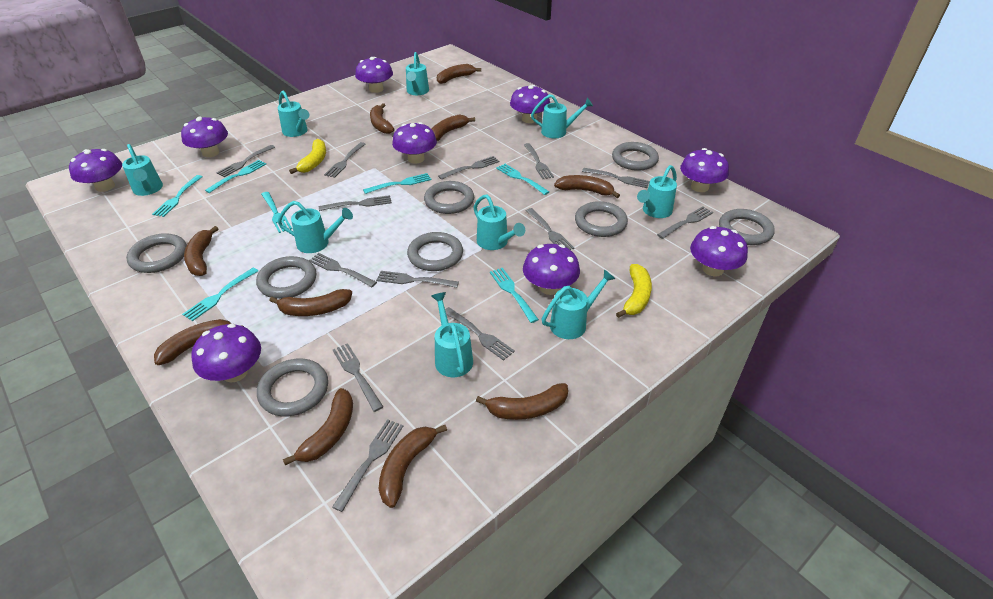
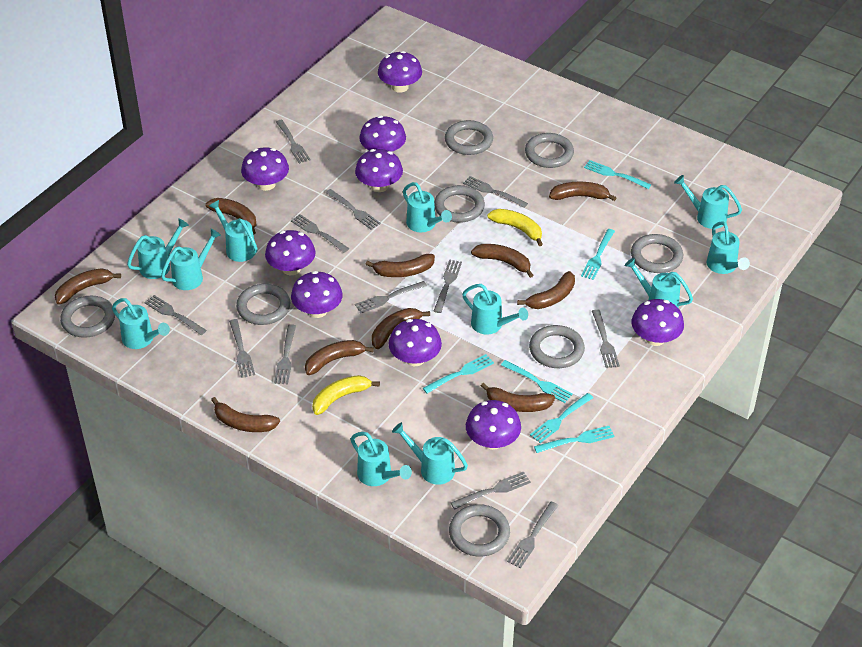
grey fork: 13 -> 12
turquoise fork: 7 -> 6
turquoise watering can: 9 -> 11

